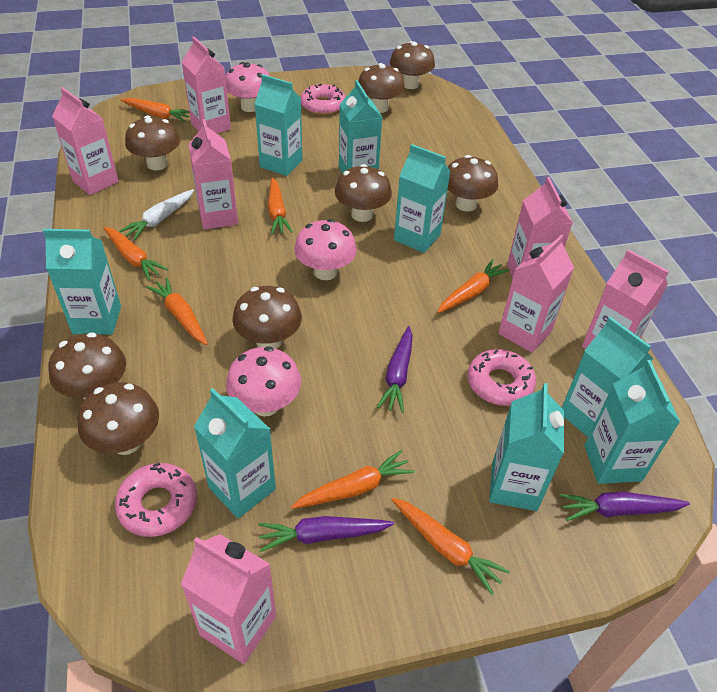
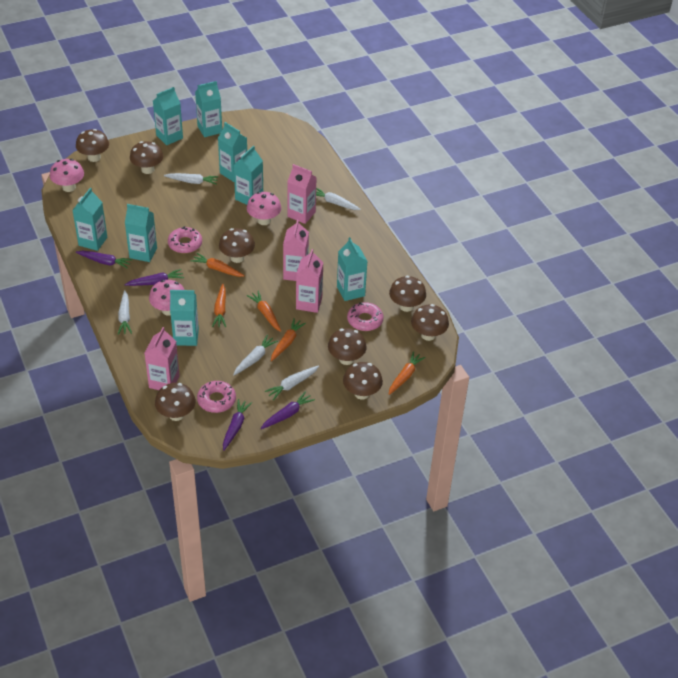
orange carrot: 7 -> 5
pink carton: 7 -> 4
purple carrot: 3 -> 4
white carrot: 1 -> 5

